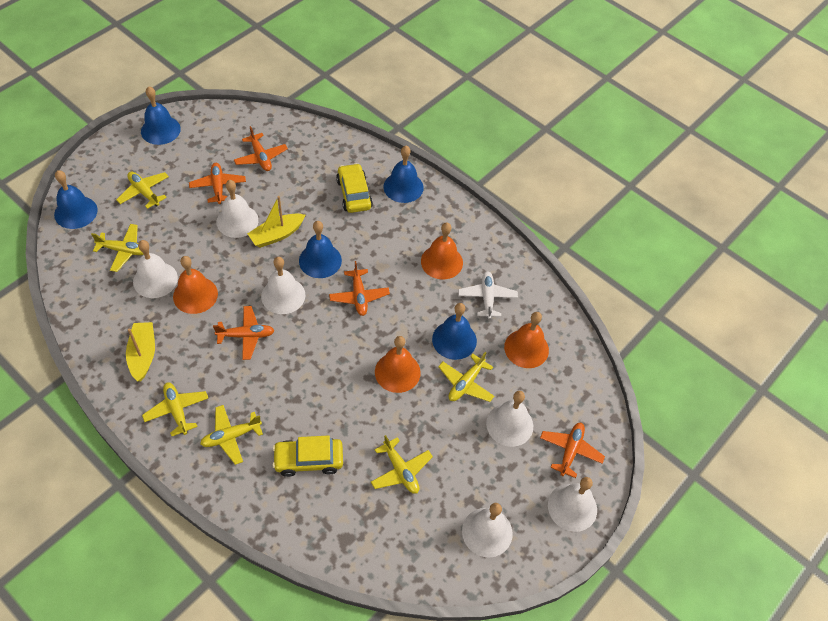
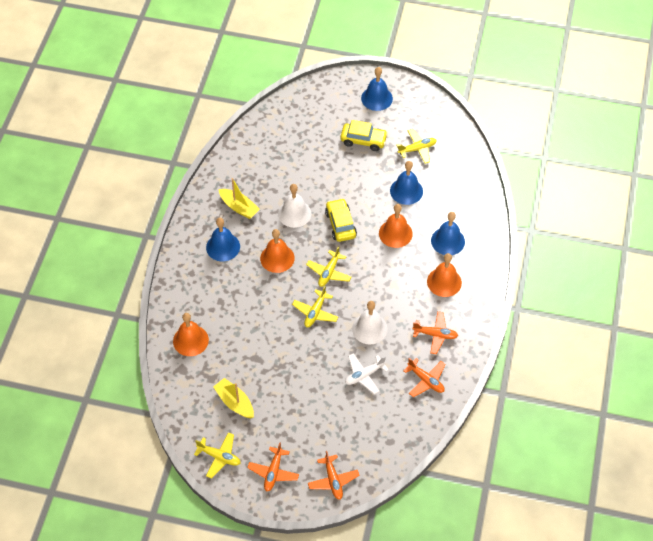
blue bell: 5 -> 4
orange plane: 5 -> 4
white bell: 6 -> 2
yellow plane: 6 -> 4

